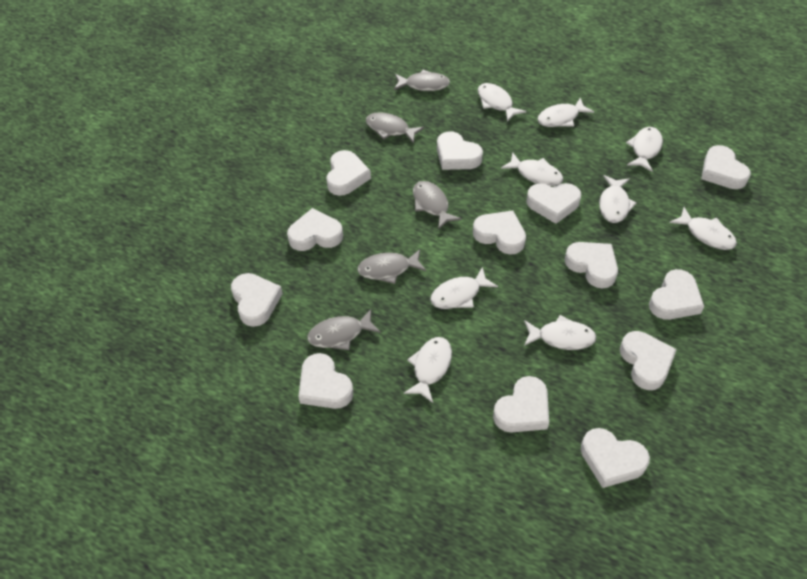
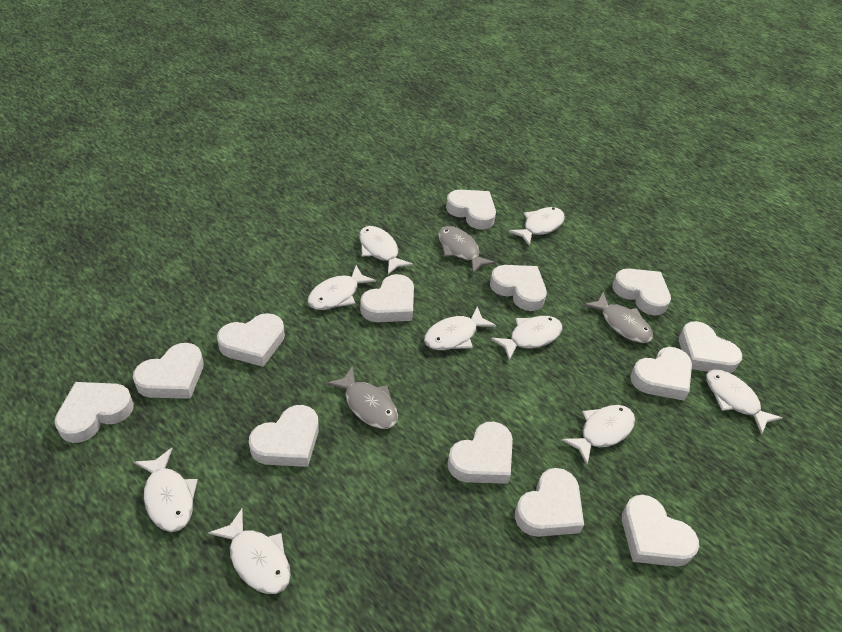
grey fish: 5 -> 3

